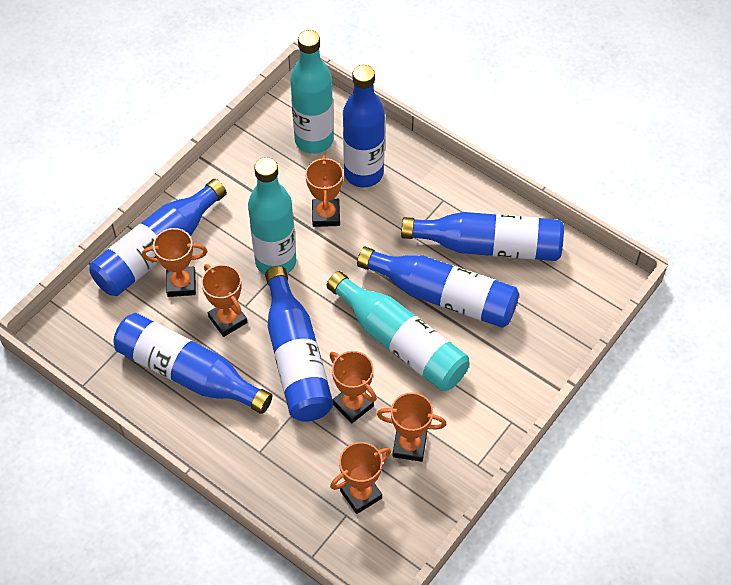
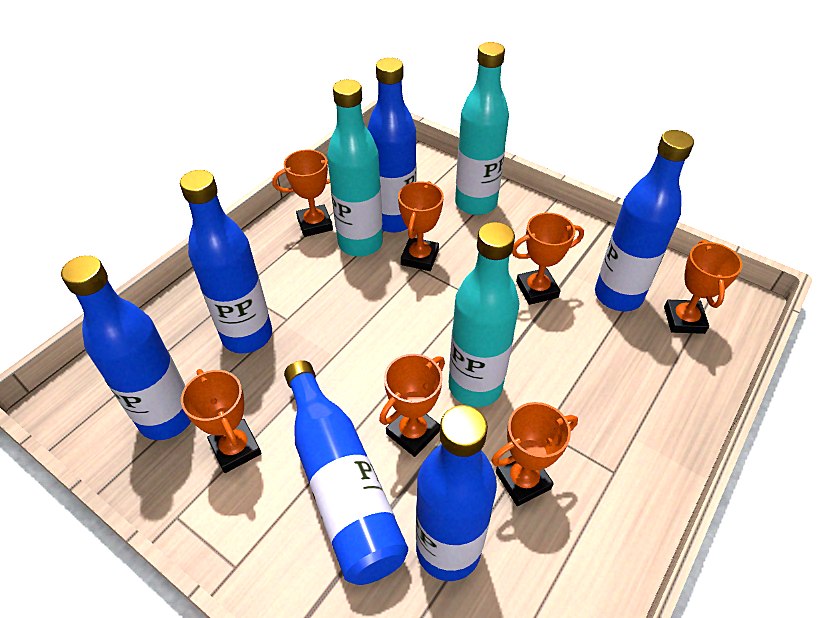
orange trophy: 6 -> 7

